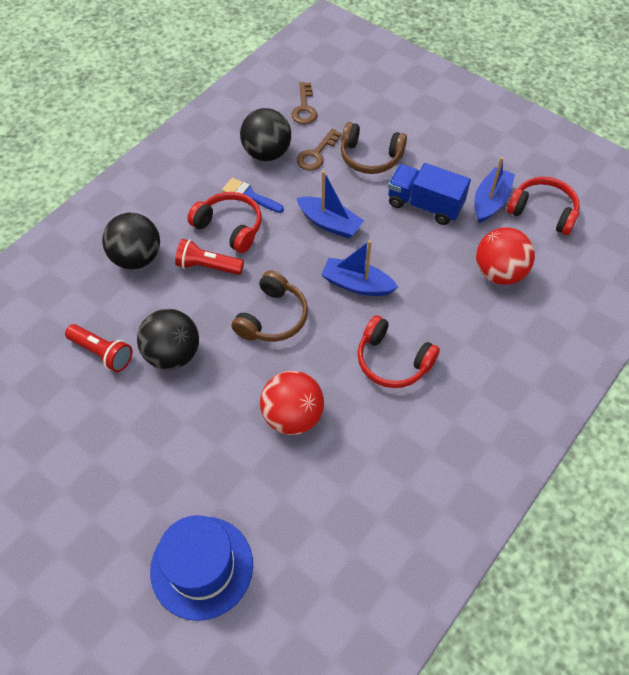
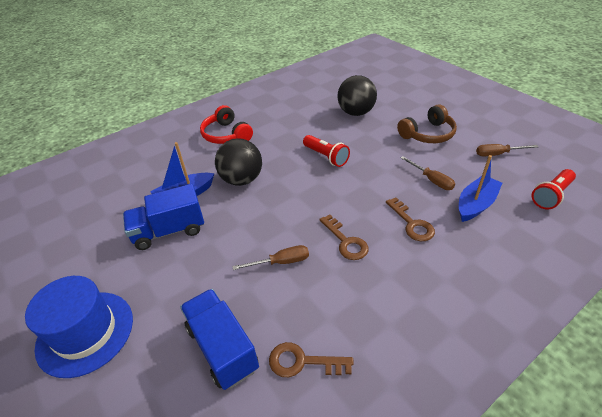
black ball: 3 -> 2
blue boat: 3 -> 2
blue brush: 1 -> 0
blue truck: 1 -> 2
brown headphones: 2 -> 1
brown key: 2 -> 3
brown screwdriver: 0 -> 3
red ball: 2 -> 0
red headphones: 3 -> 1

